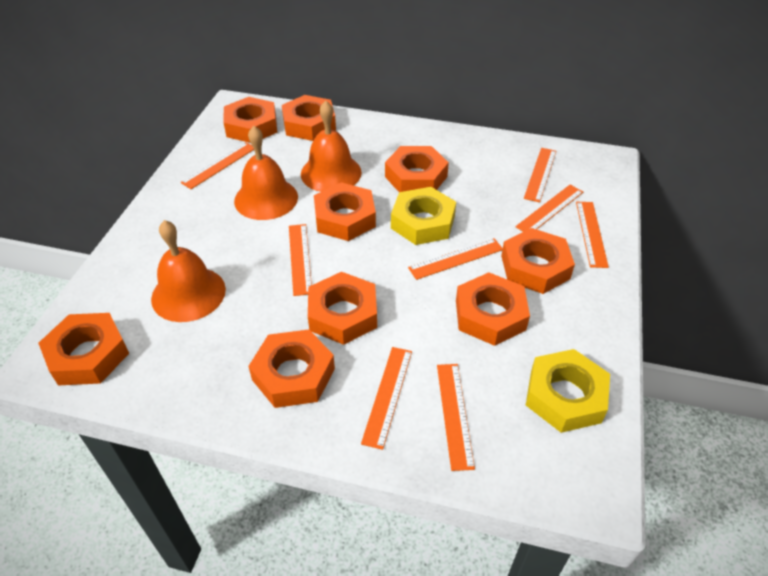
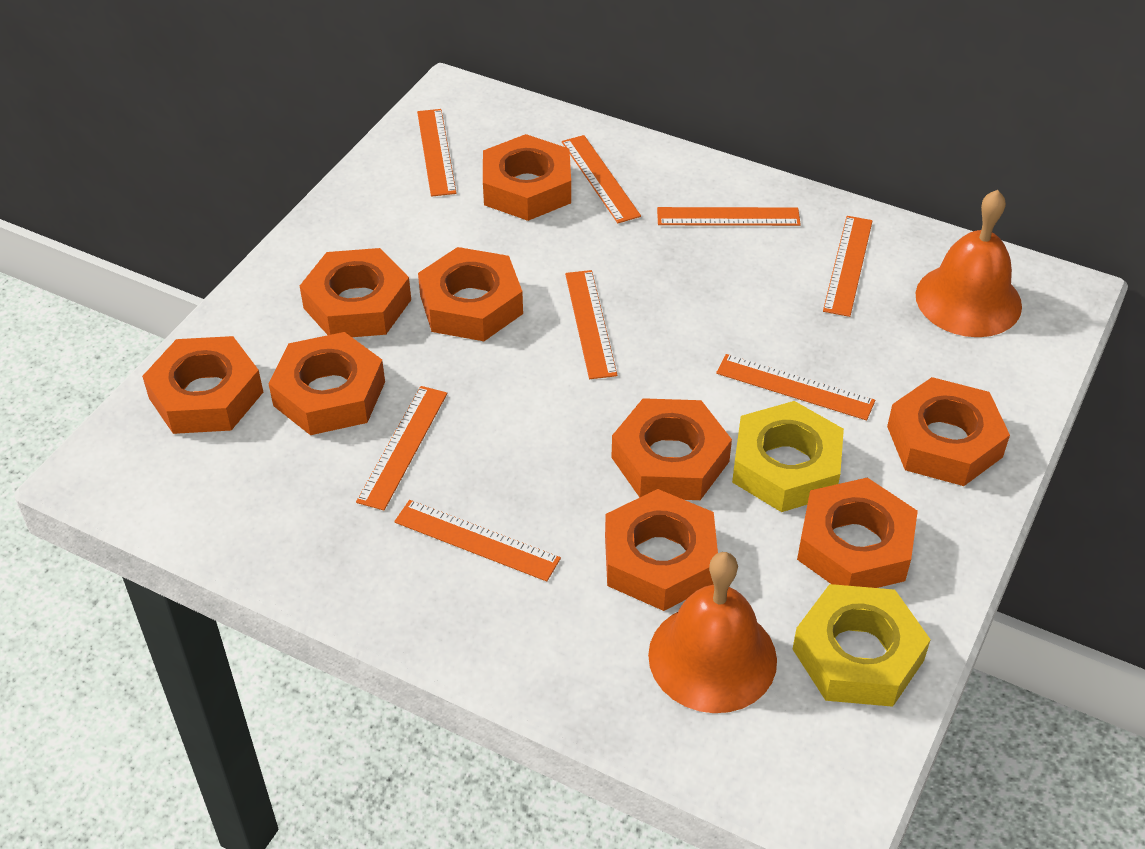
orange bell: 3 -> 2

